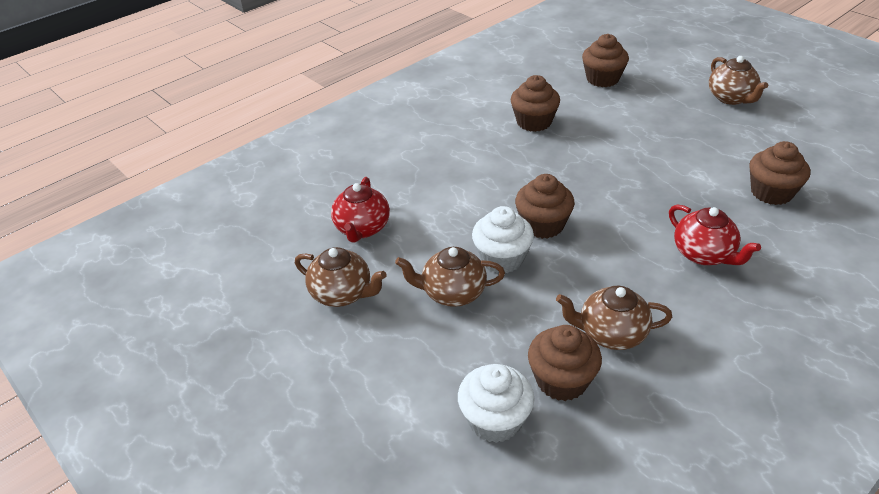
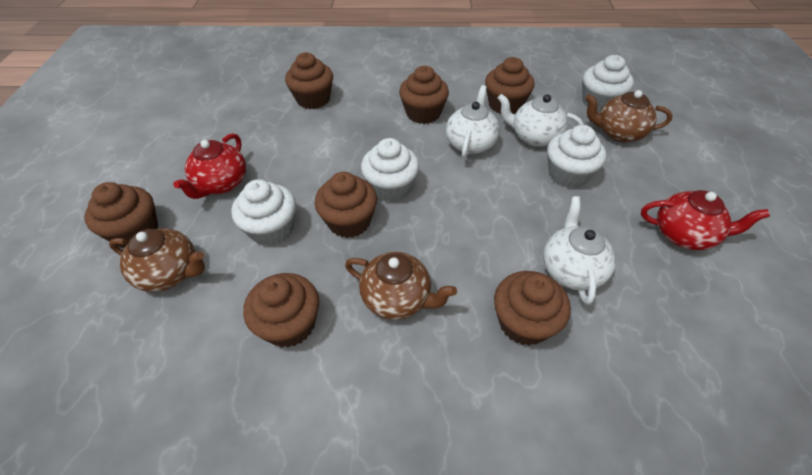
brown cupcake: 5 -> 7
brown teapot: 4 -> 3
white cupcake: 2 -> 4
white teapot: 0 -> 3

